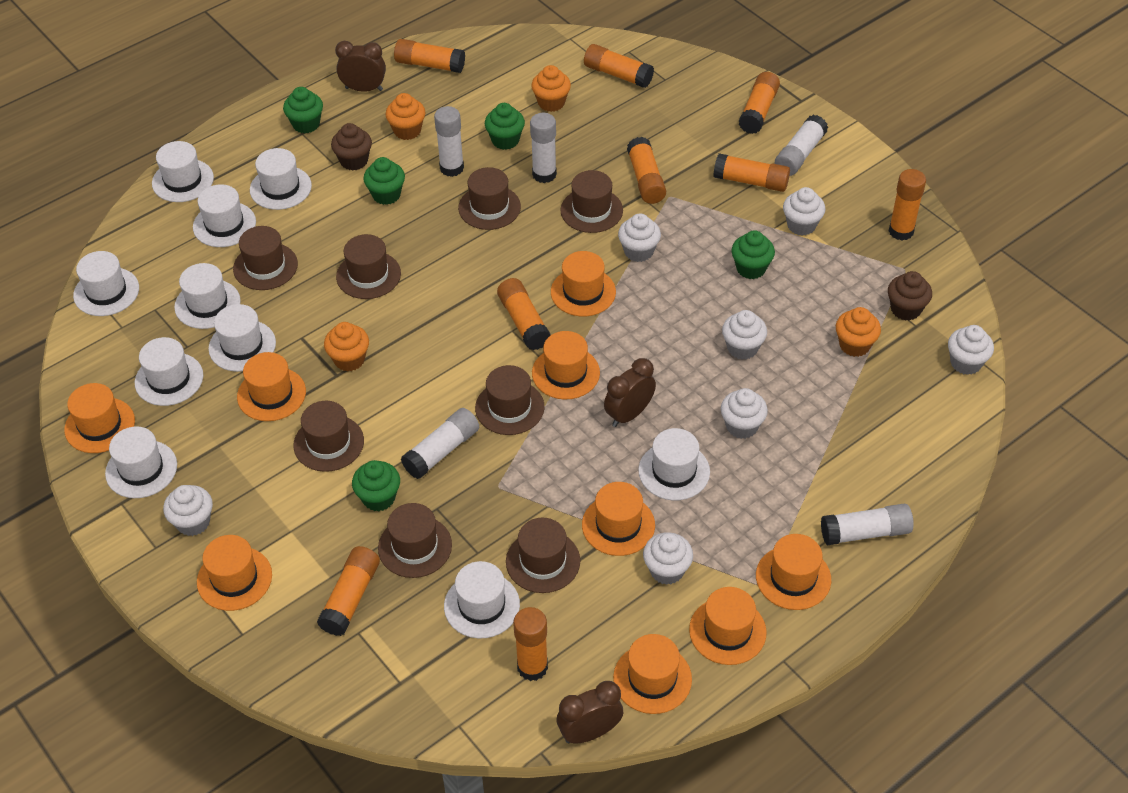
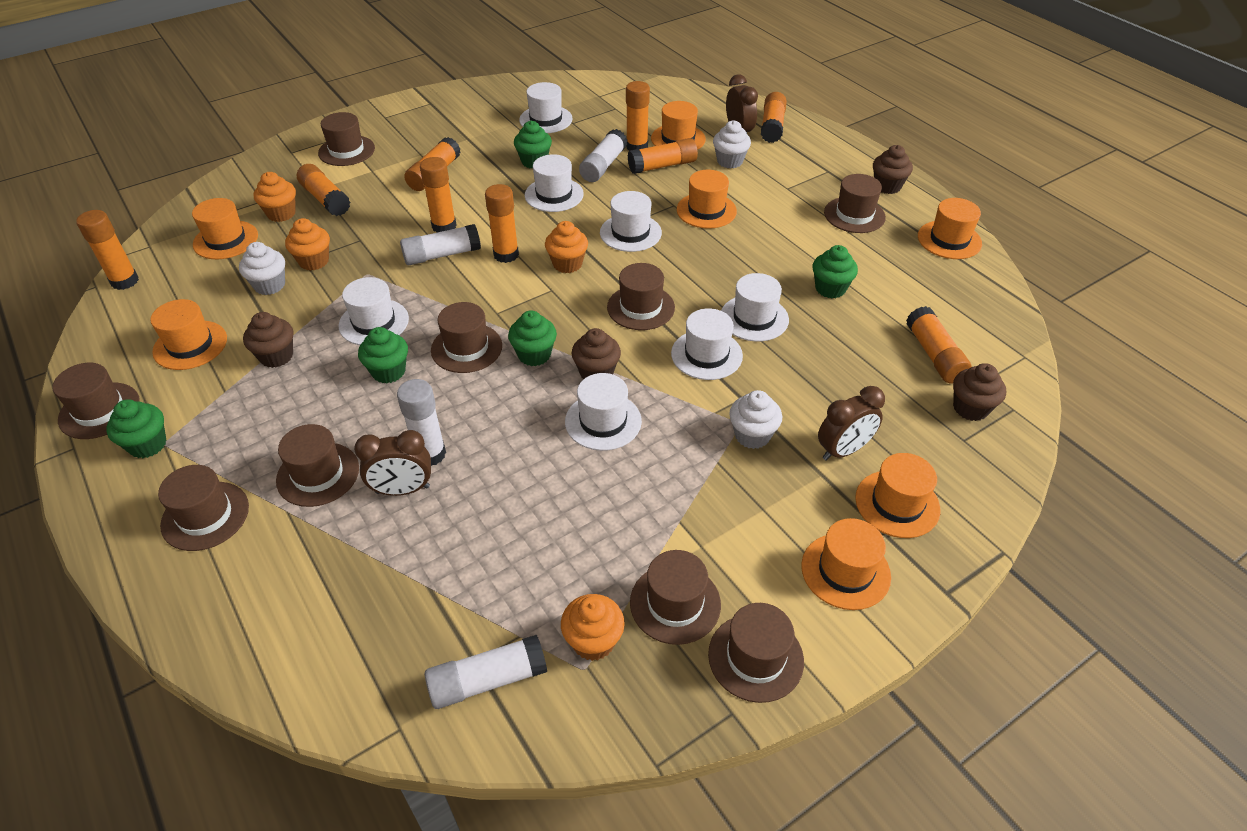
brown cupcake: 2 -> 4
brown hat: 8 -> 9
orange hat: 9 -> 7
white cupcake: 7 -> 3
white glue stick: 5 -> 4
white hat: 10 -> 7

